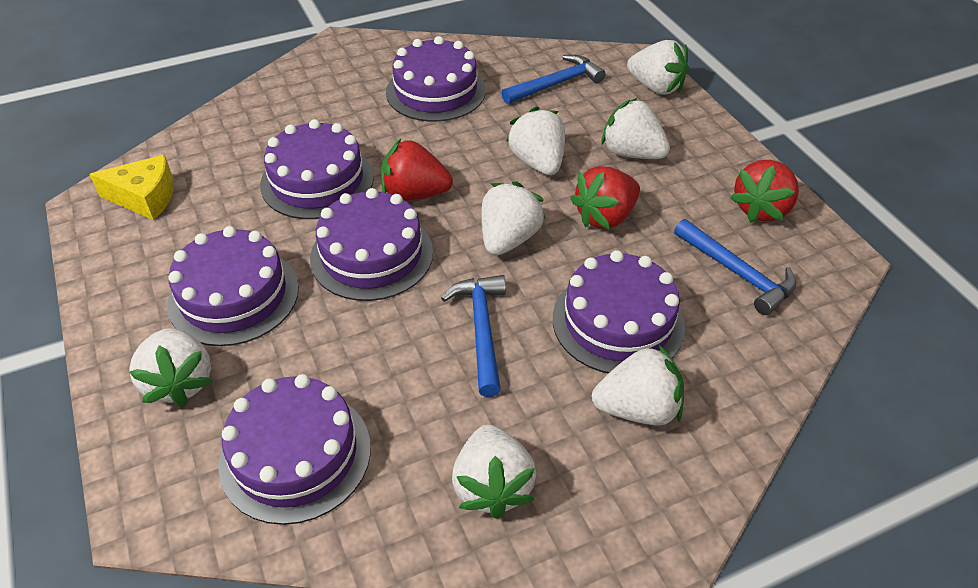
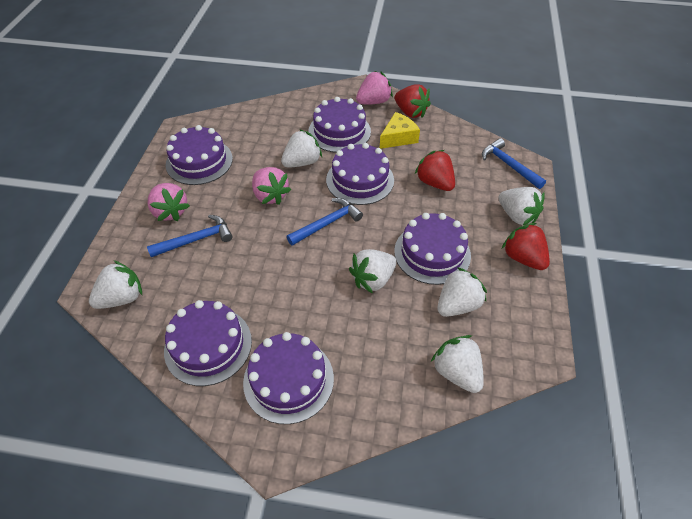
pink strawberry: 0 -> 3
white strawberry: 7 -> 6

